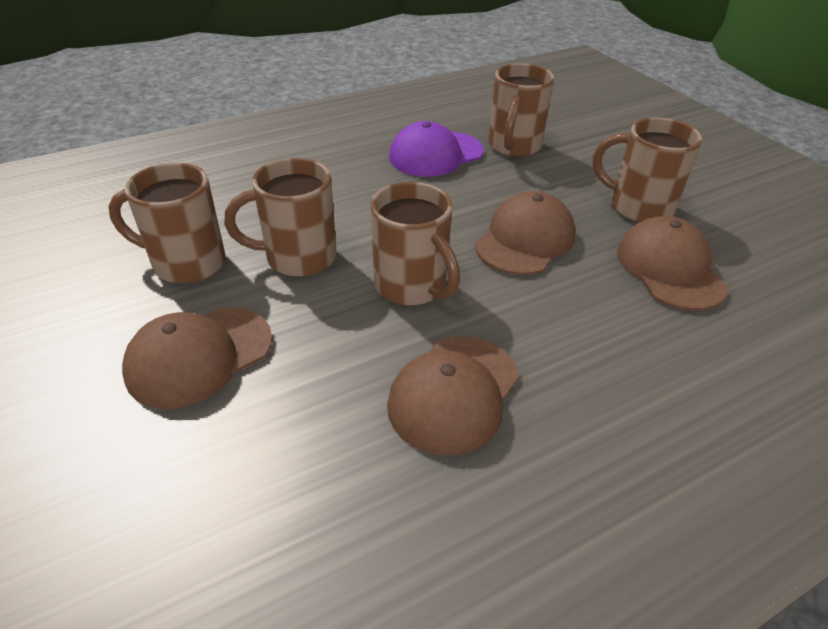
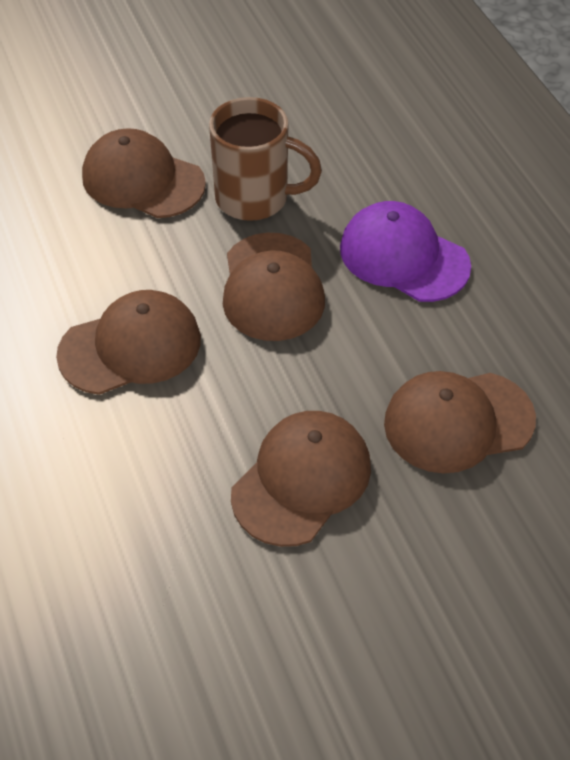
brown cap: 4 -> 5
brown mug: 5 -> 1

